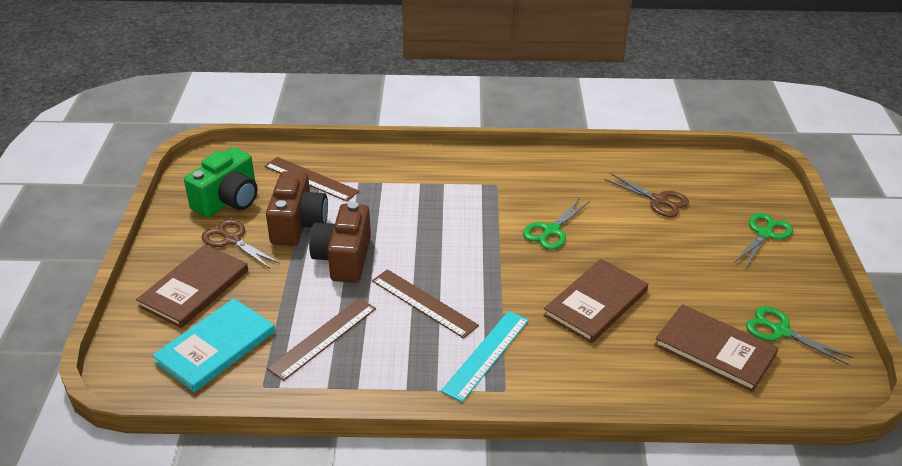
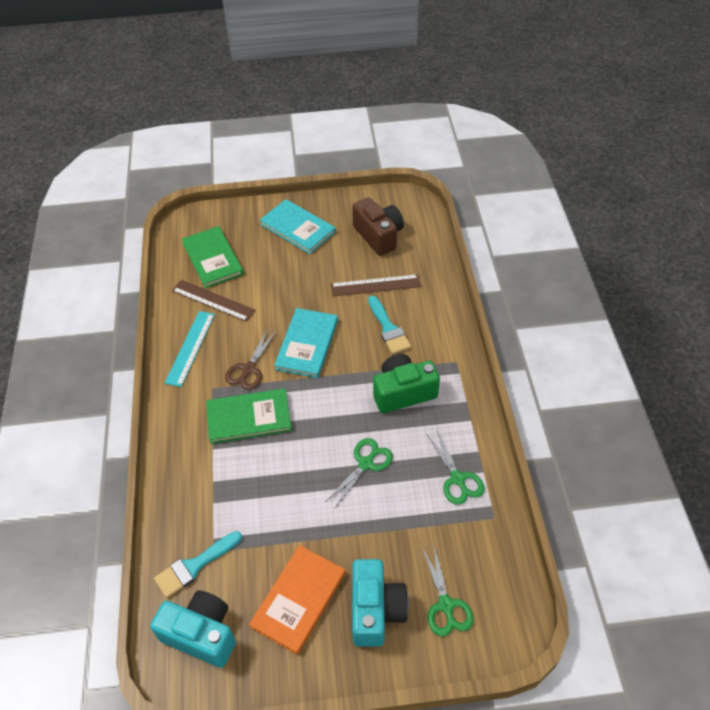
brown book: 3 -> 0
brown camera: 2 -> 1
brown ruler: 3 -> 2
brown scissors: 2 -> 1
green book: 0 -> 2
orange book: 0 -> 1
turquoise book: 1 -> 2
turquoise brush: 0 -> 2
turquoise camera: 0 -> 2

